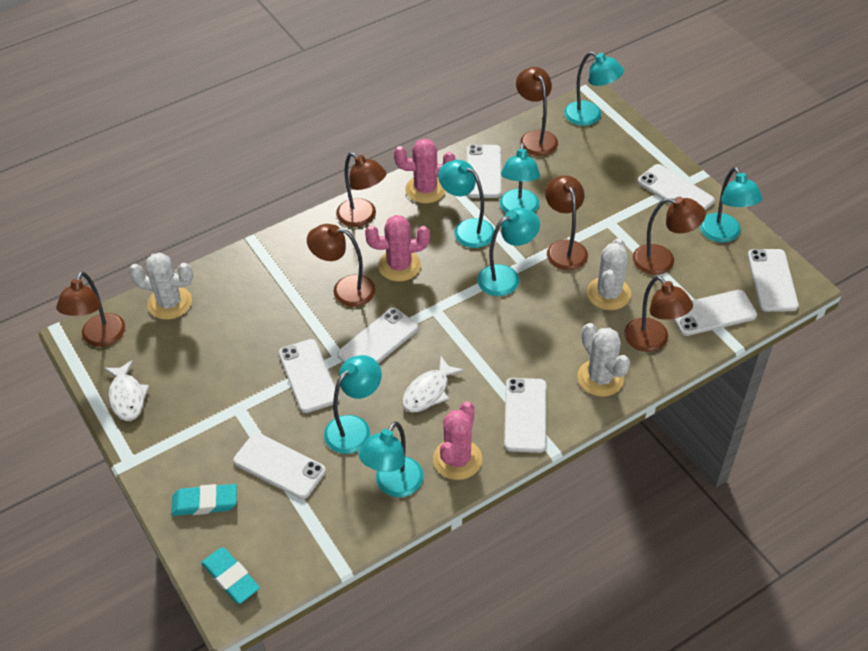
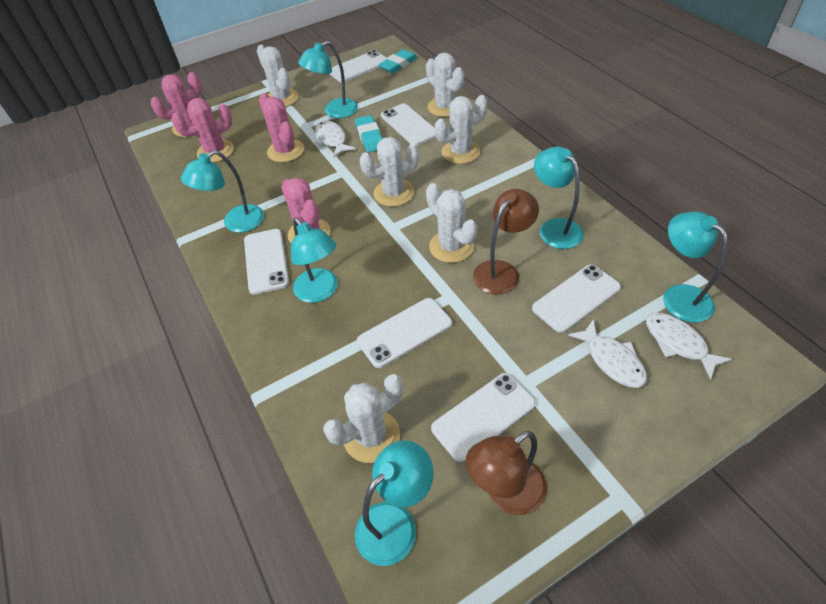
brown lamp: 7 -> 2
pink cactus: 3 -> 4
turquoise lamp: 7 -> 6
white cactus: 3 -> 6
white fish: 2 -> 3
white phone: 8 -> 6

